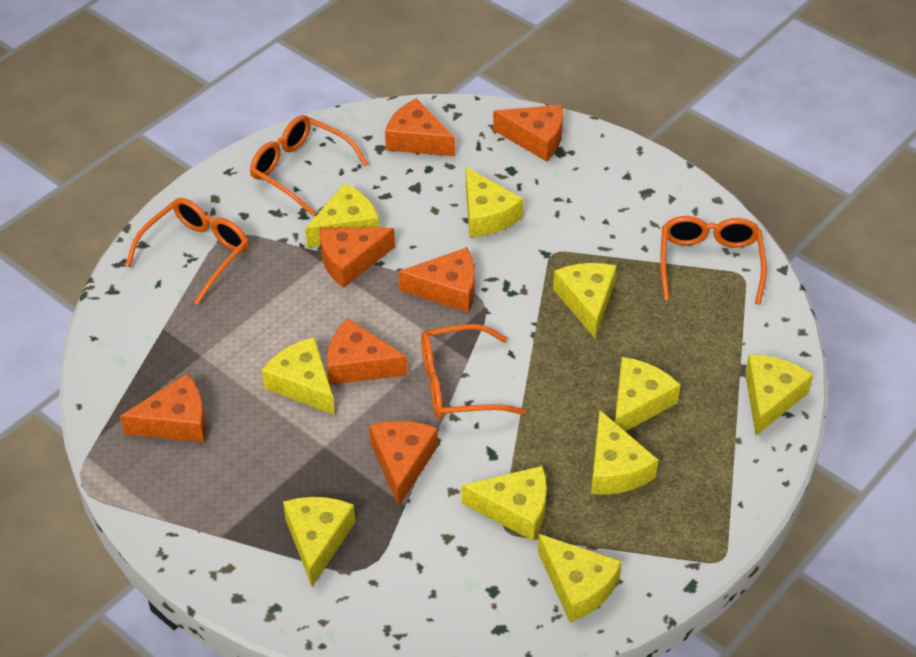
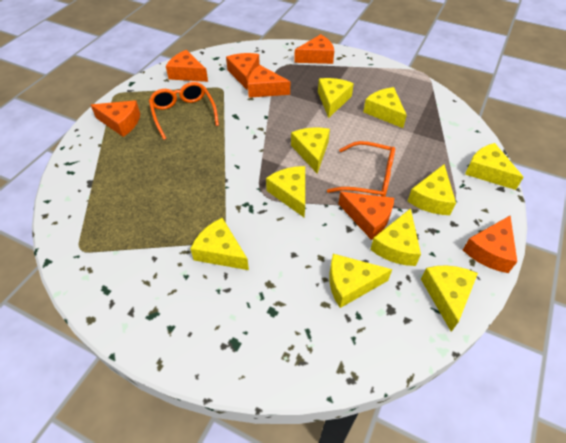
orange glasses: 4 -> 2

